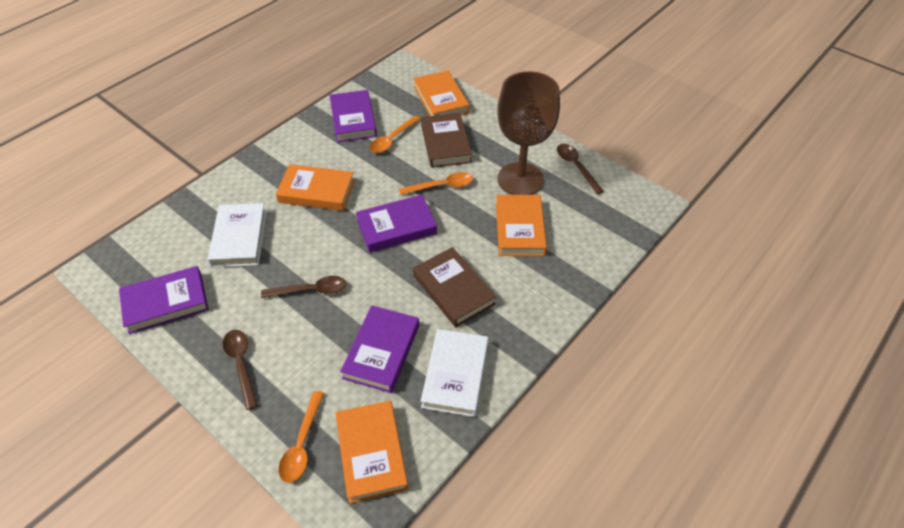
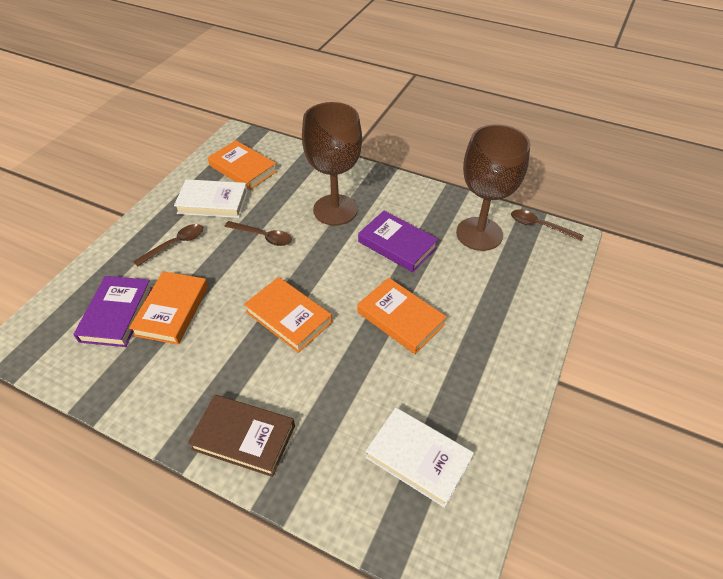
brown book: 2 -> 1
brown goblet: 1 -> 2
orange spoon: 3 -> 0
purple book: 4 -> 2

